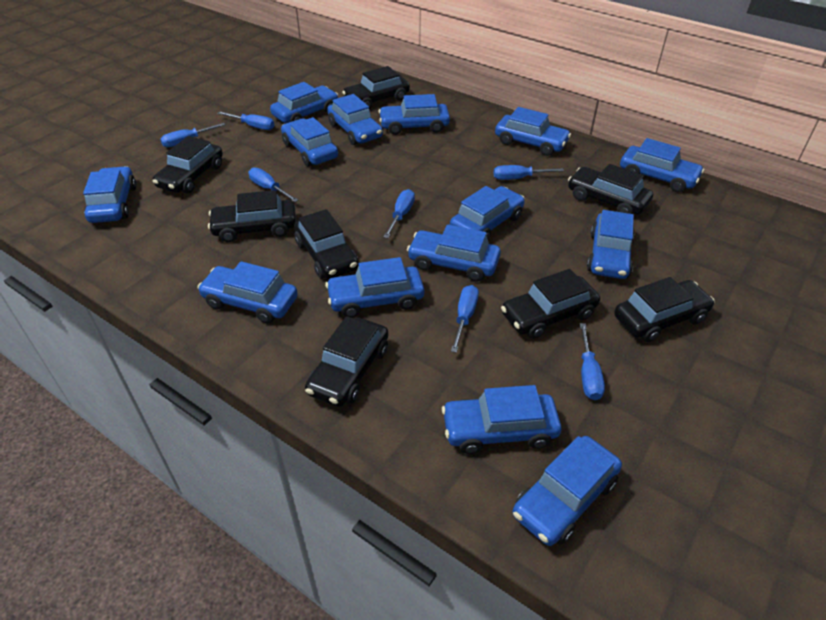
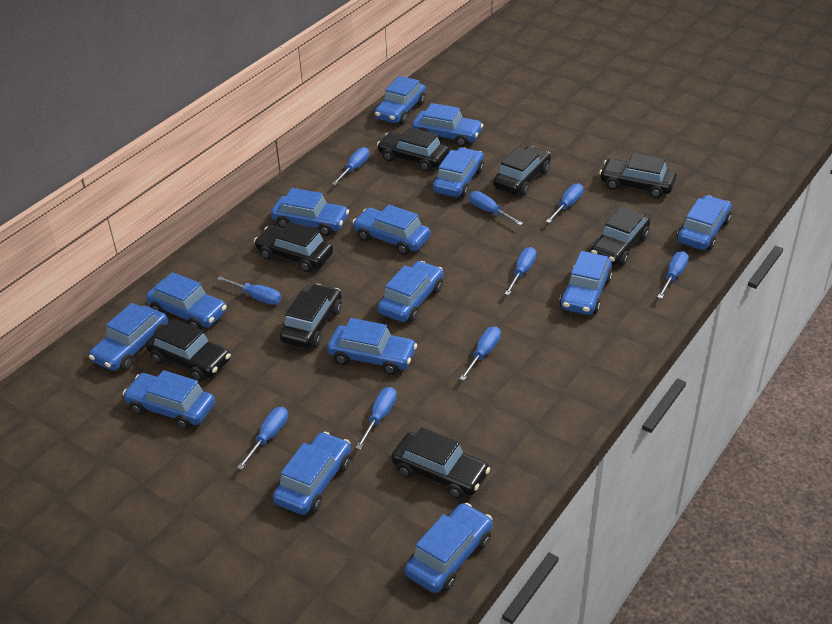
blue screwdriver: 7 -> 9

